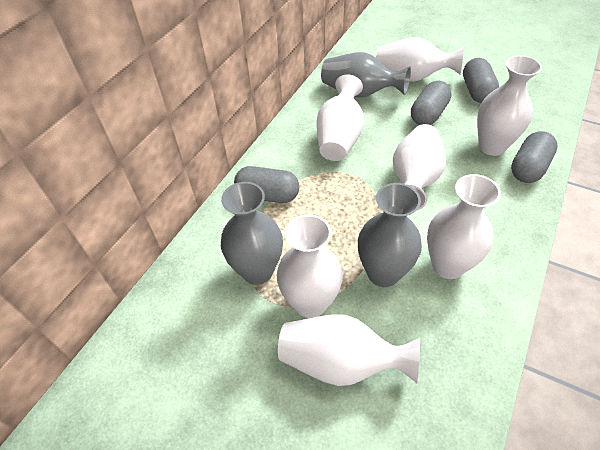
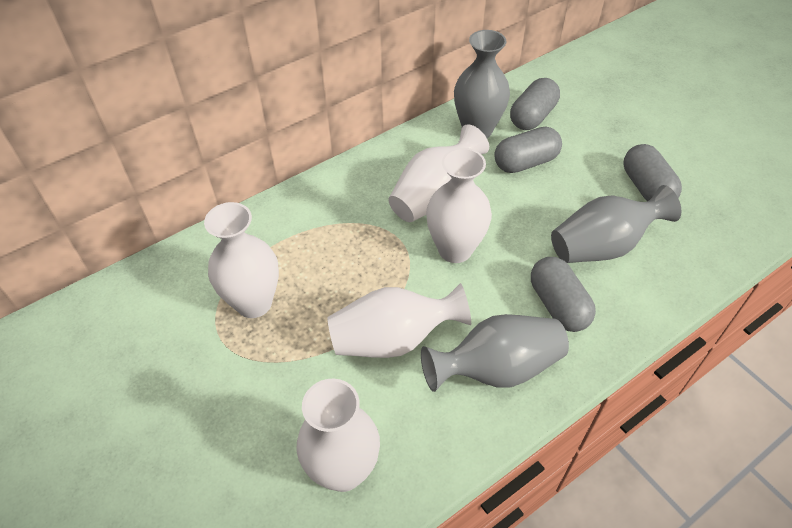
white vase: 7 -> 5

